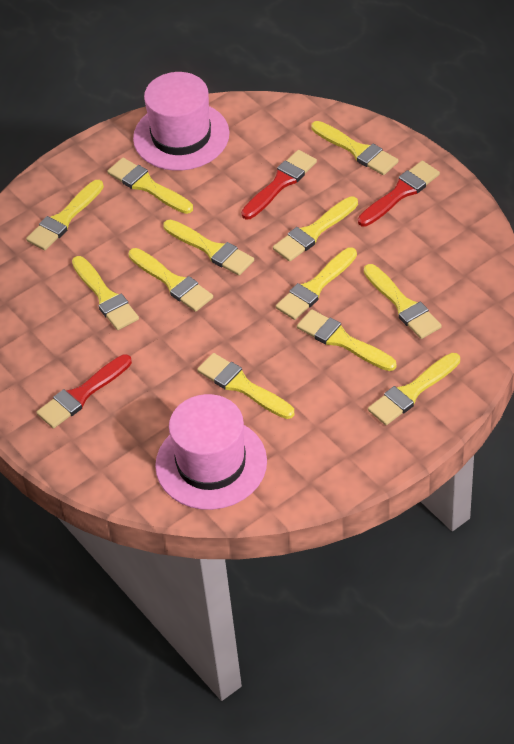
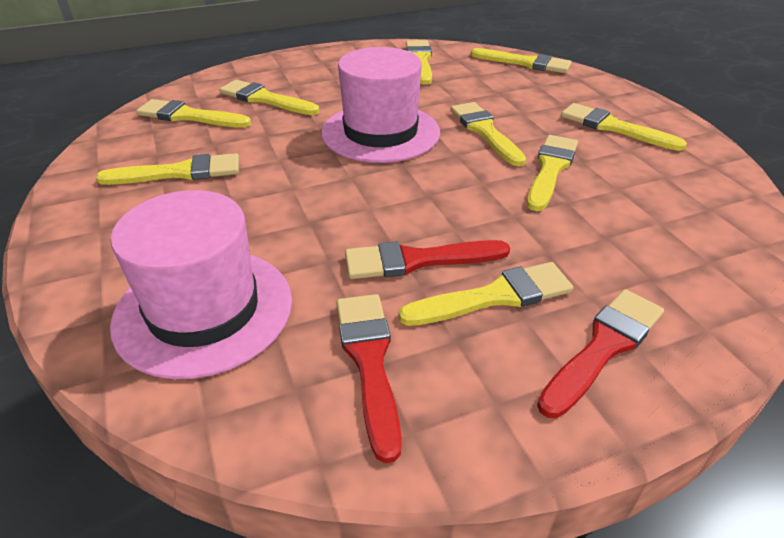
yellow brush: 12 -> 9

